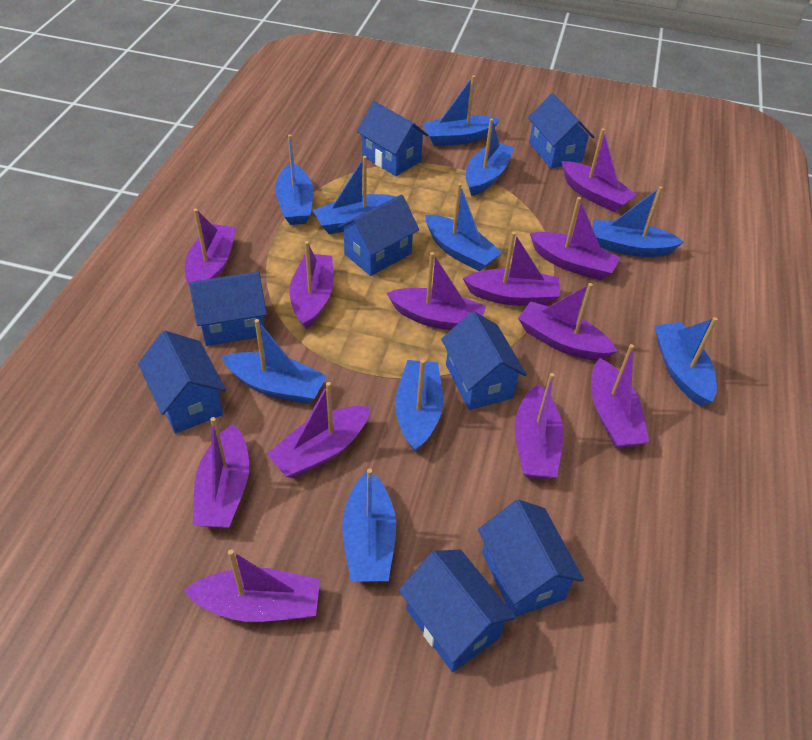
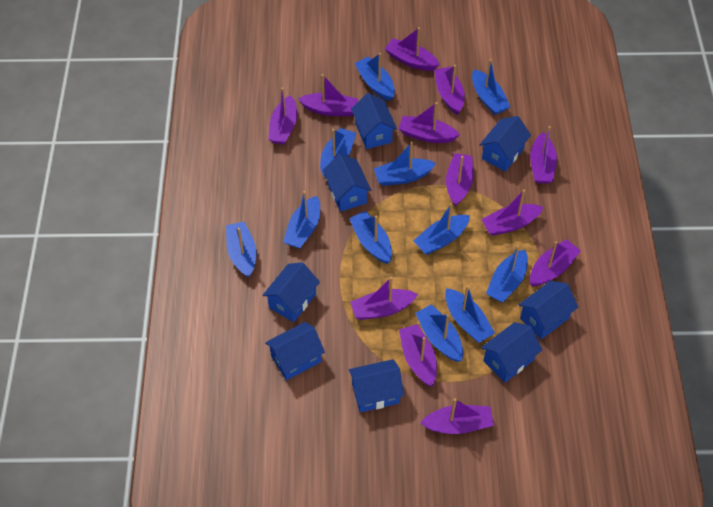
blue boat: 10 -> 11

